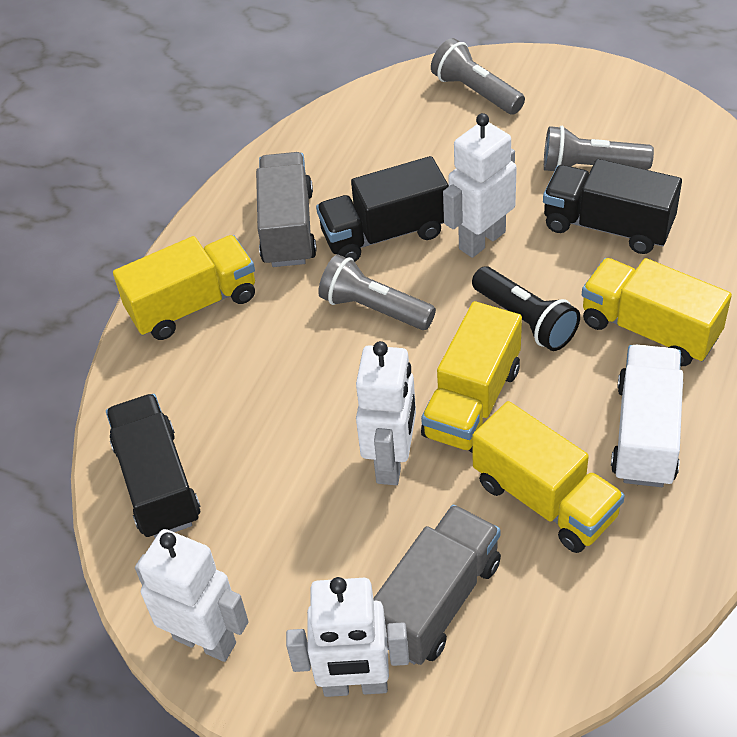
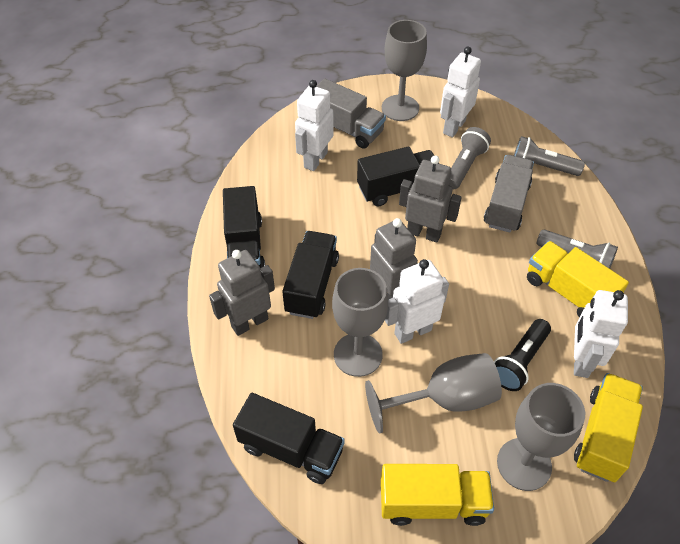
black truck: 3 -> 4
grey goblet: 0 -> 4
grey robot: 0 -> 3
white truck: 1 -> 0
yellow truck: 4 -> 3

